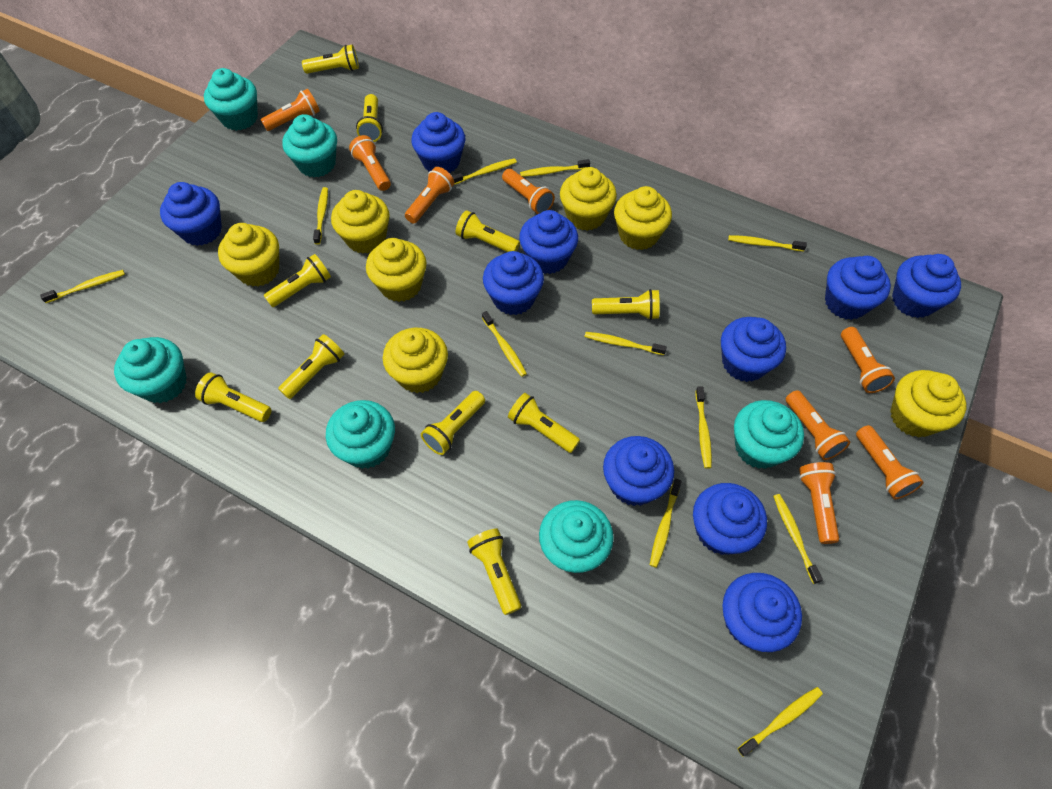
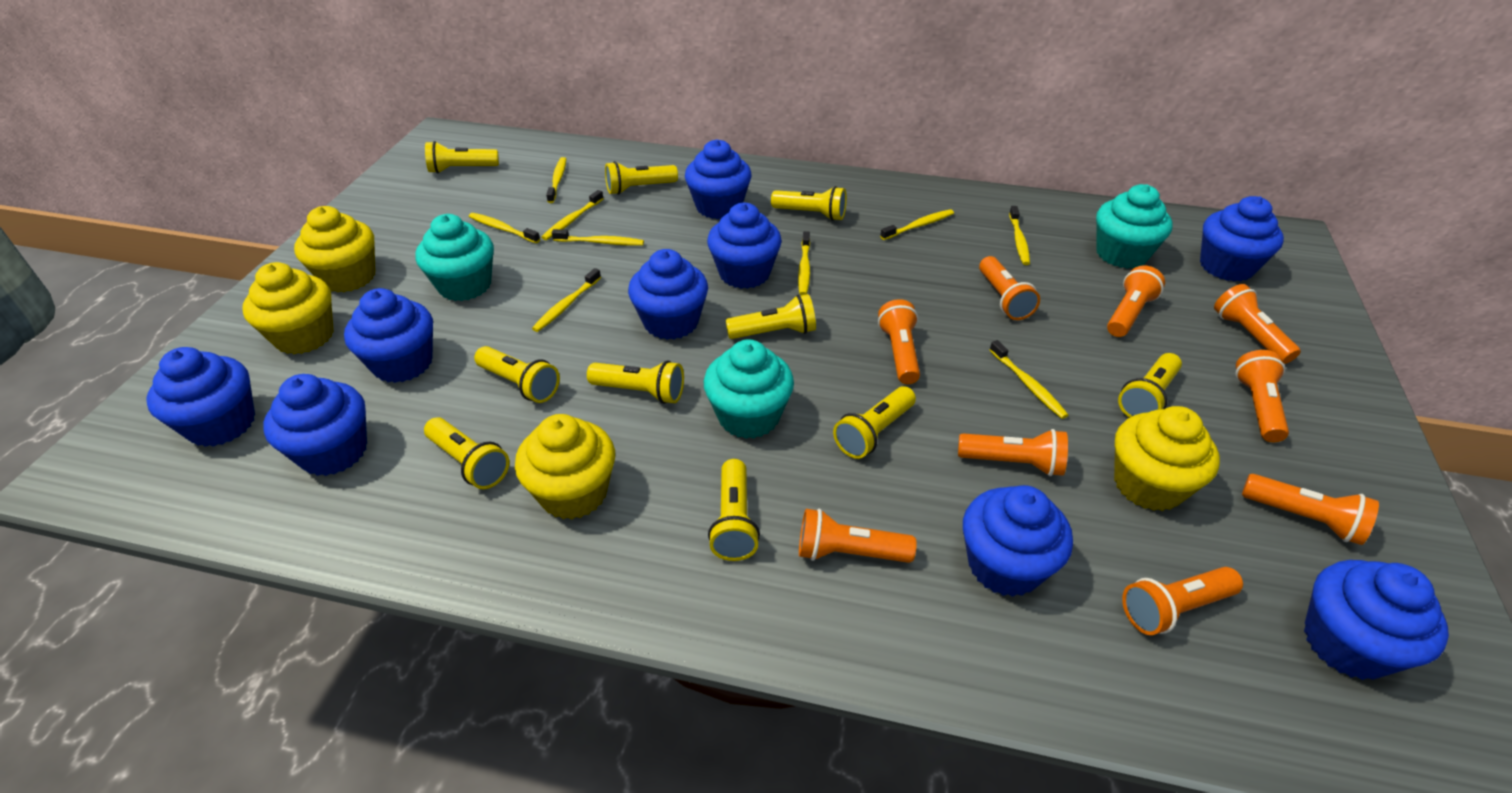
blue cupcake: 10 -> 9
orange flashlight: 8 -> 9
turquoise cupcake: 6 -> 3
yellow cupcake: 7 -> 4
yellow toothbrush: 11 -> 9

